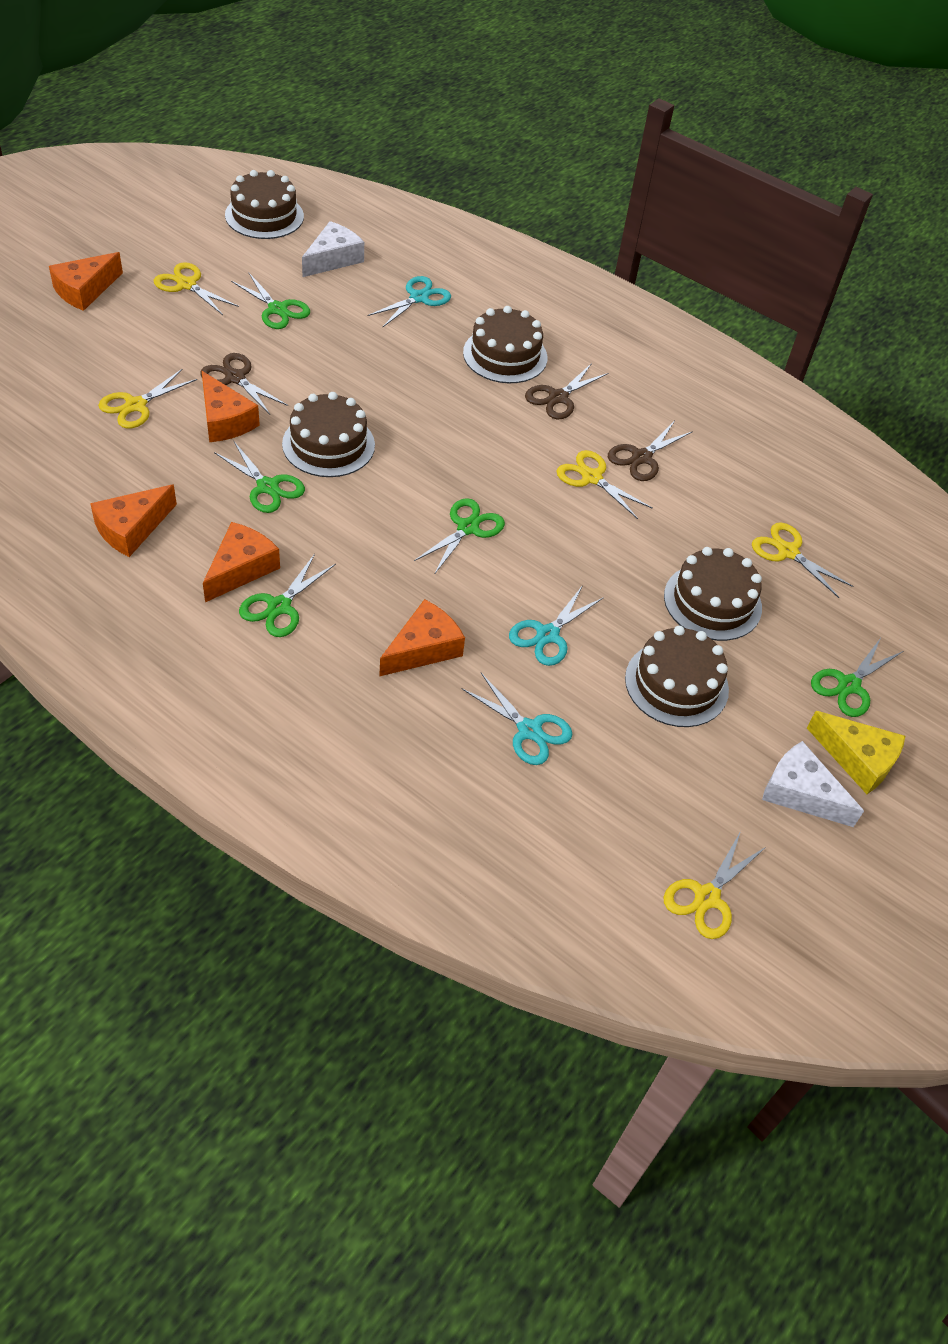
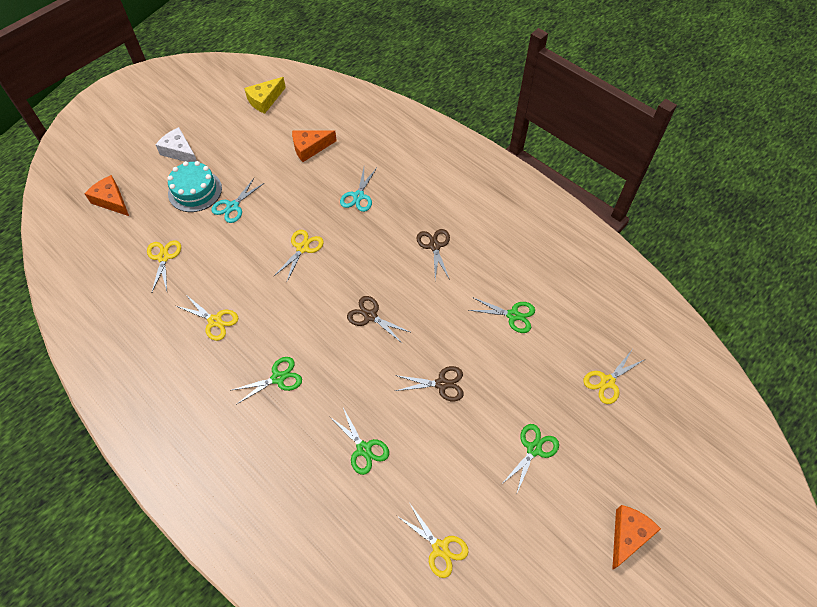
brown cake: 5 -> 0
green scissors: 5 -> 4
orange cheese: 5 -> 3
turquoise cake: 0 -> 1
turquoise scissors: 3 -> 2
white cheese: 2 -> 1

